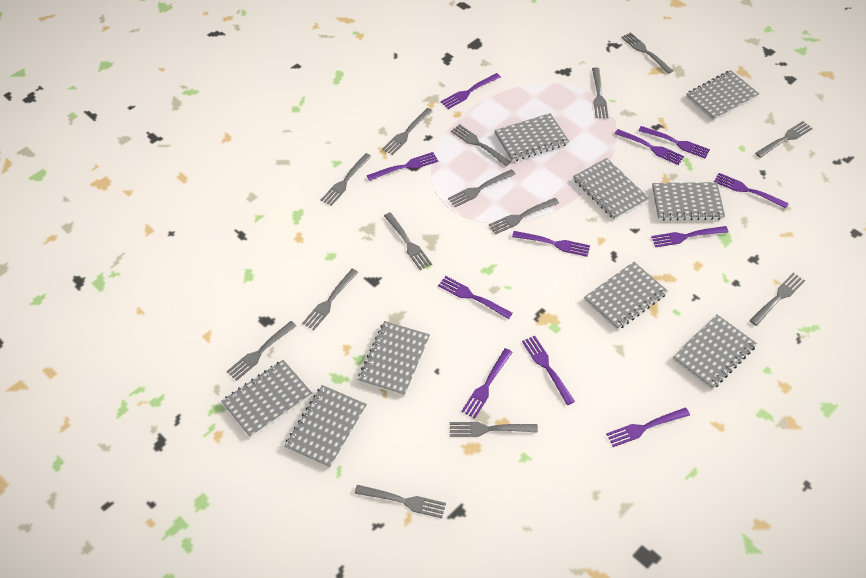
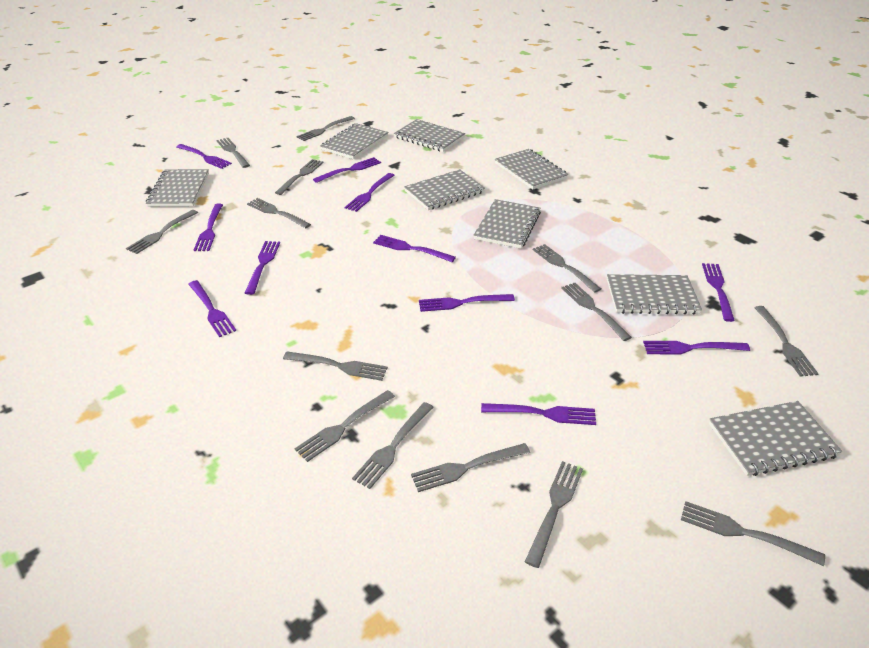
grey notebook: 9 -> 8

